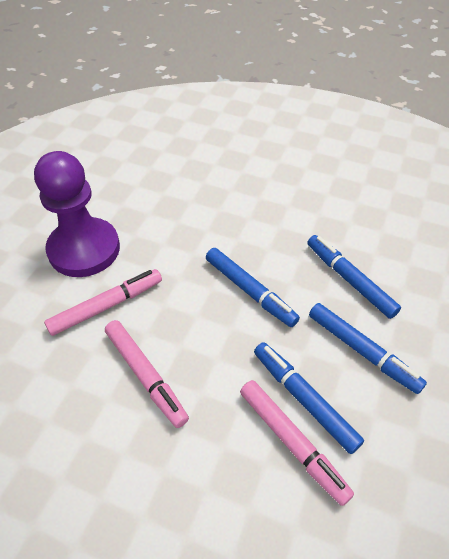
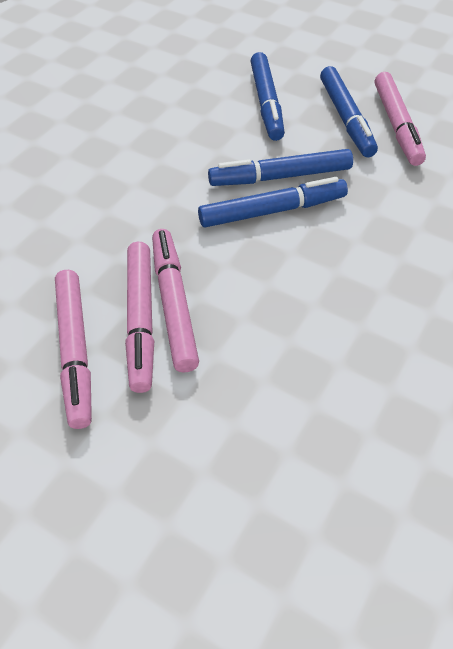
pink marker: 3 -> 4
purple pawn: 1 -> 0

